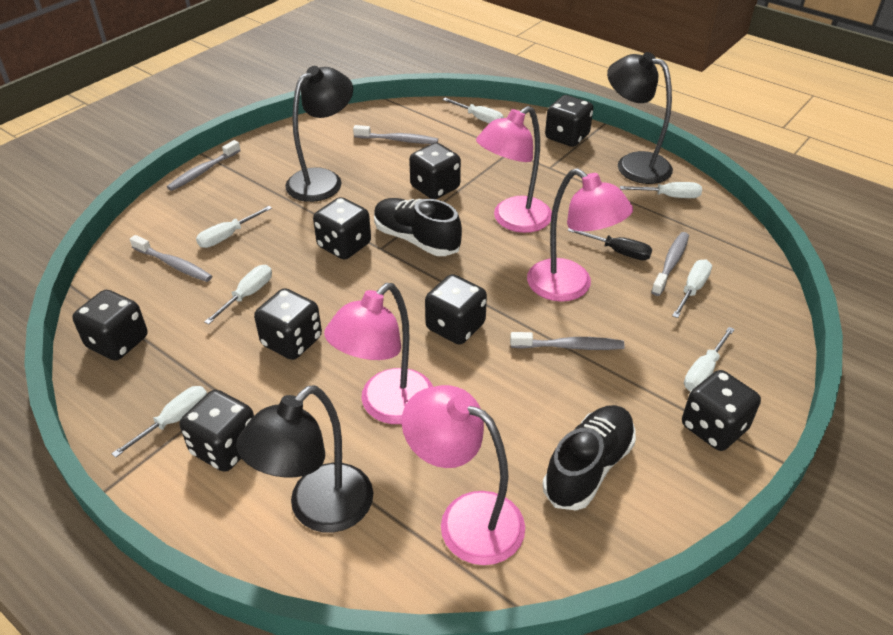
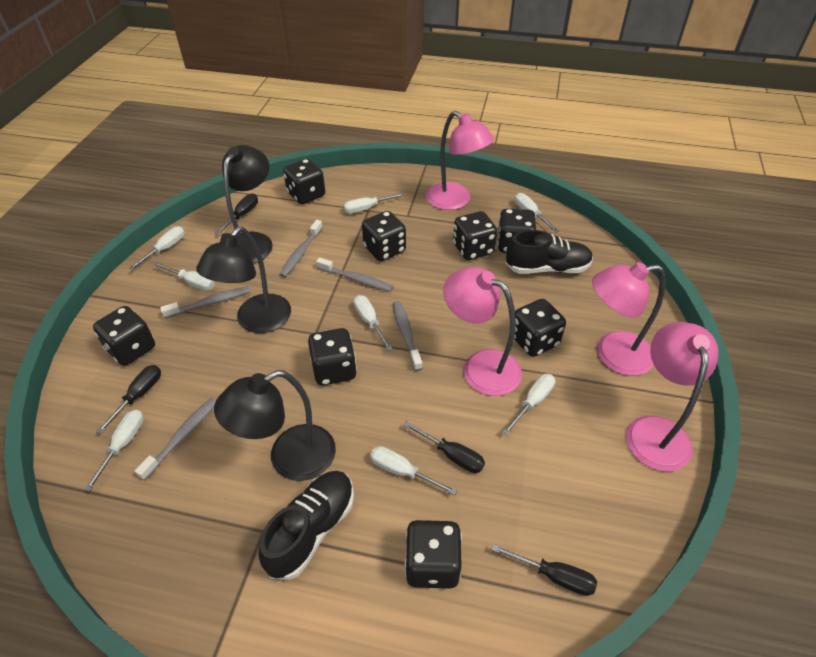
black screwdriver: 1 -> 4
white screwdriver: 7 -> 8

